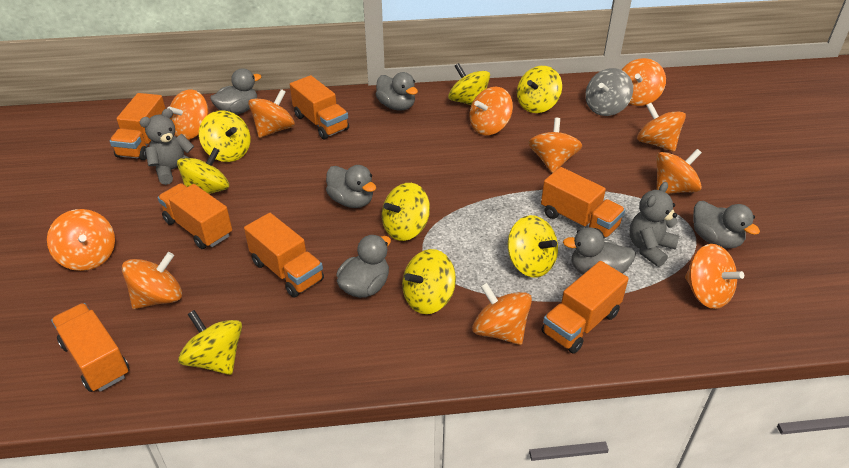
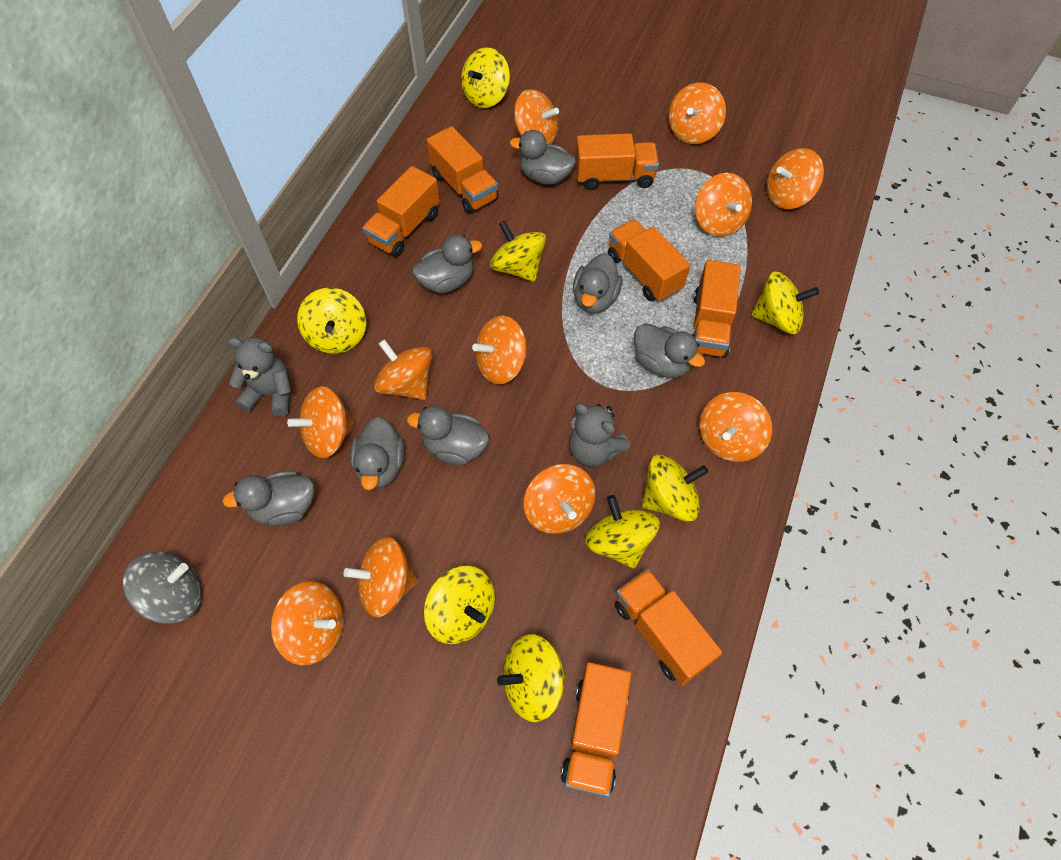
grey duck: 6 -> 7

